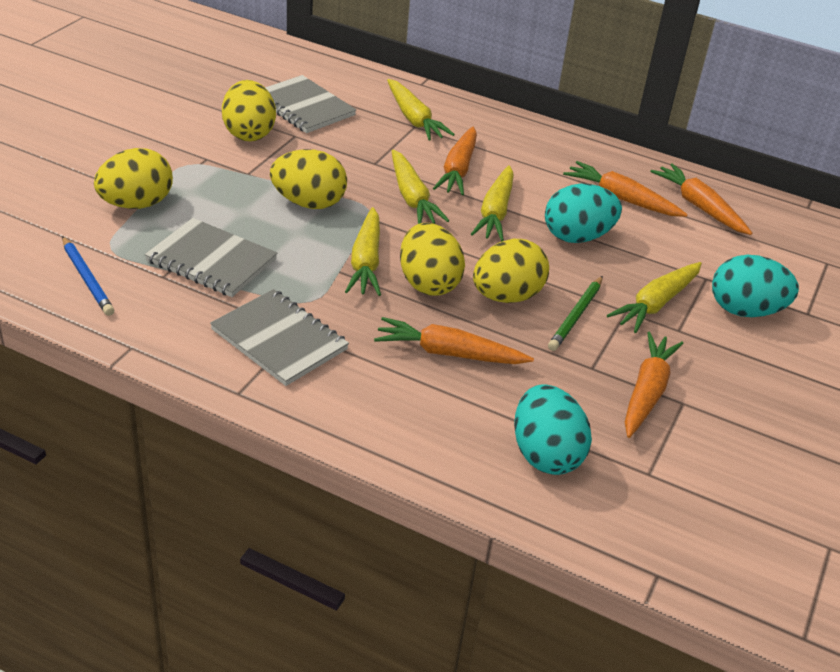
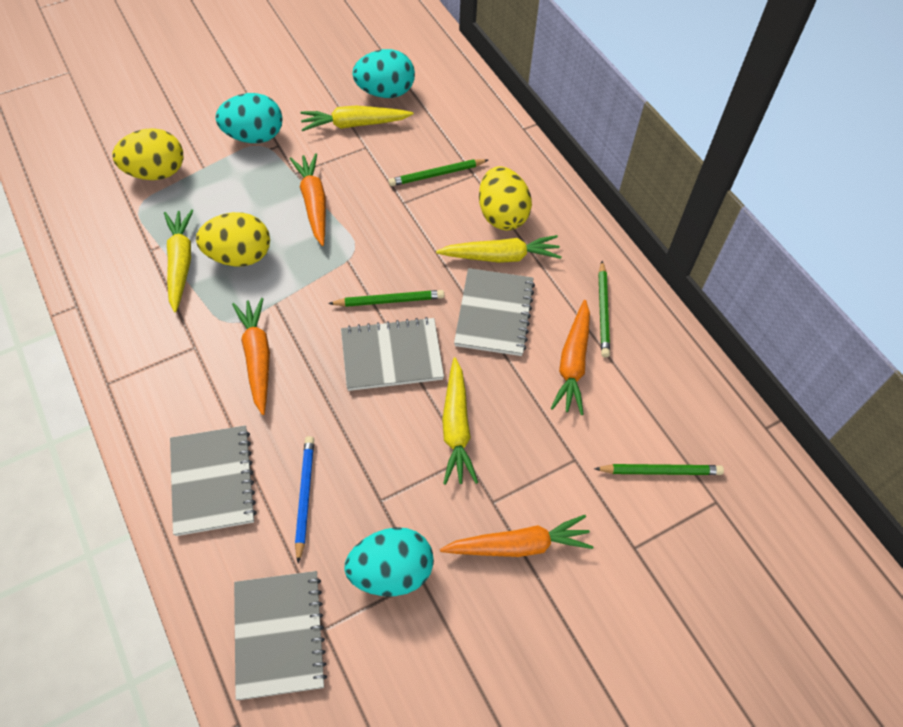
green pencil: 1 -> 4
grey notebook: 3 -> 4
orange carrot: 5 -> 4
yellow carrot: 5 -> 4
yellow egg: 5 -> 3

